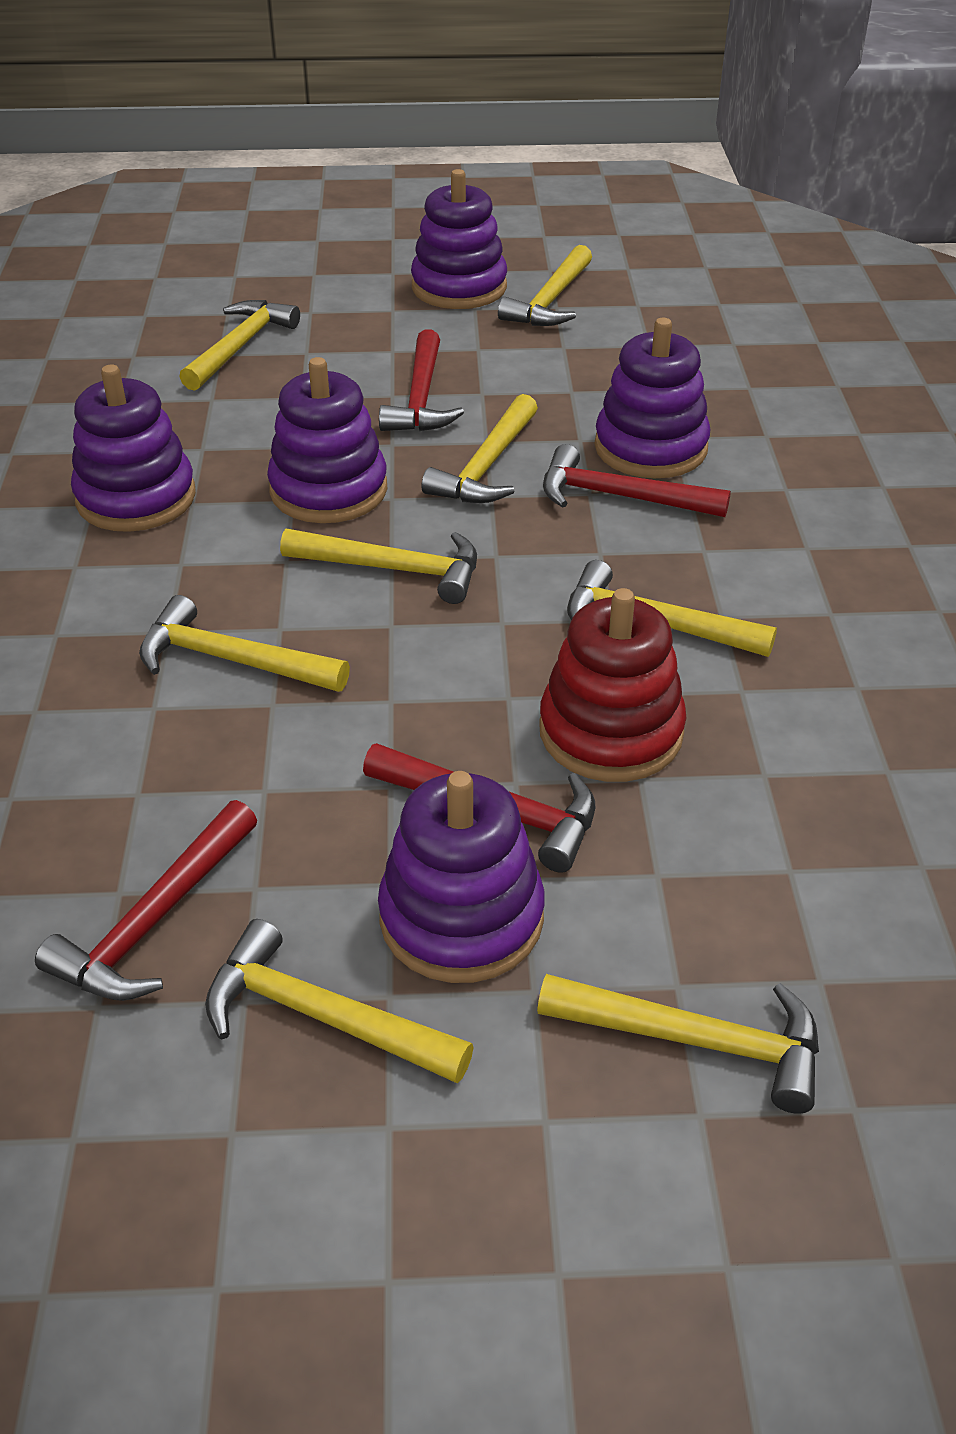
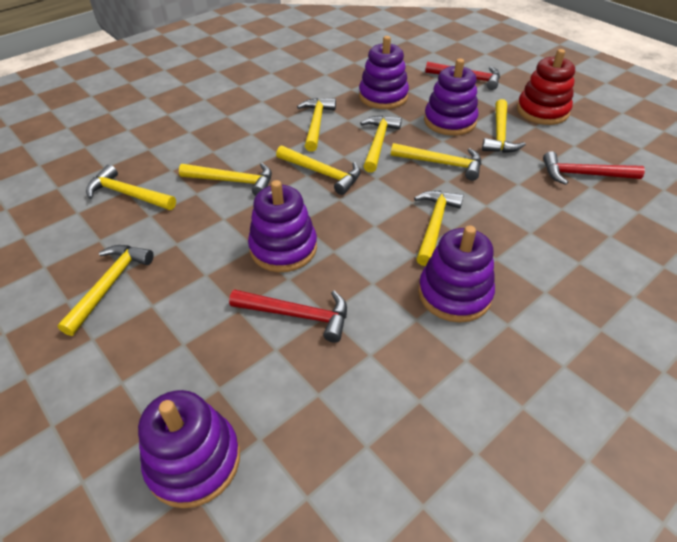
red hammer: 4 -> 3
yellow hammer: 8 -> 9

